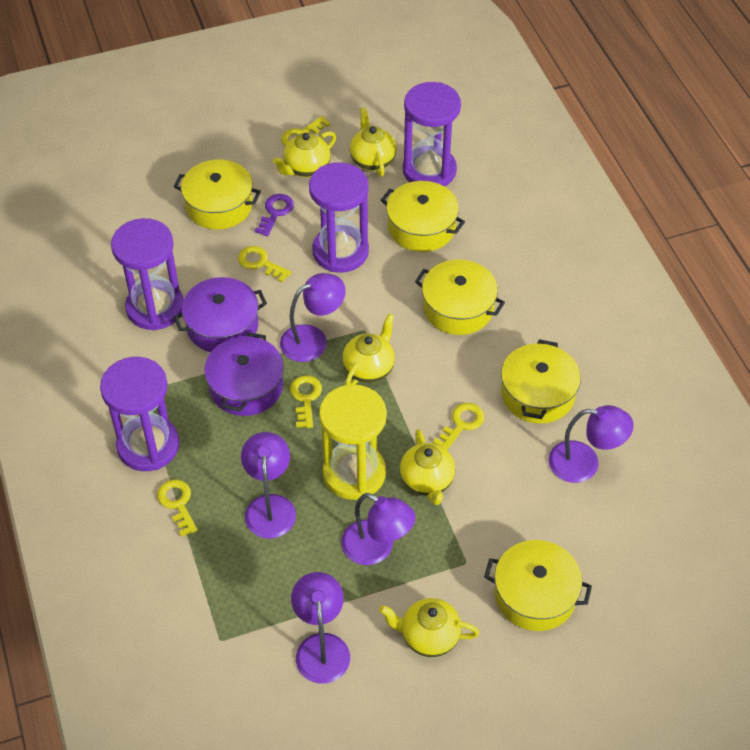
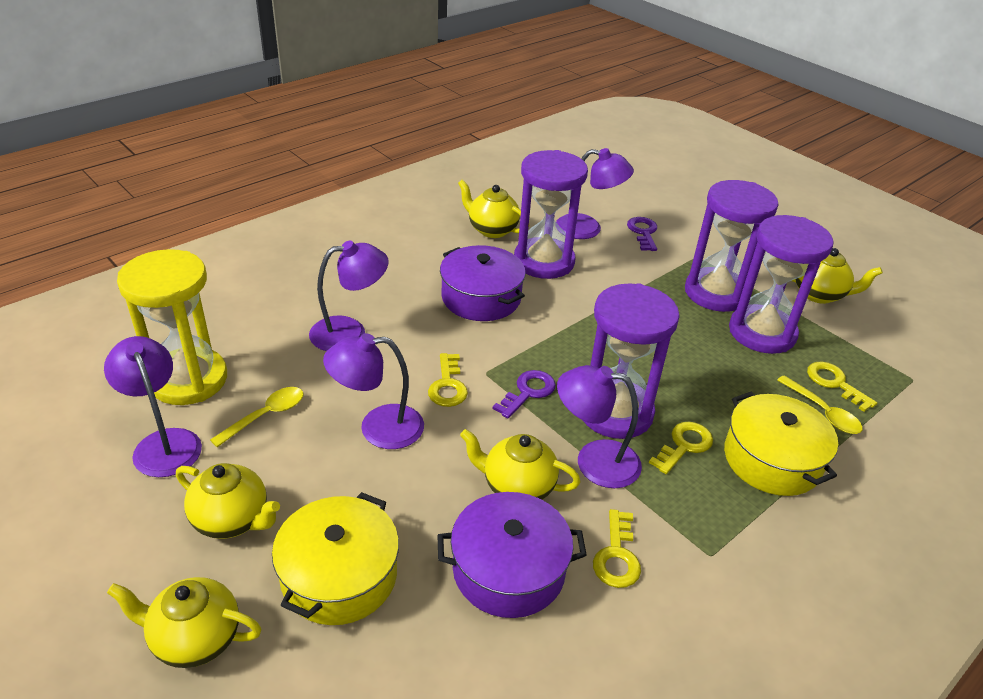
purple key: 1 -> 2
yellow key: 5 -> 4
yellow pot: 5 -> 2
yellow spoon: 0 -> 2

